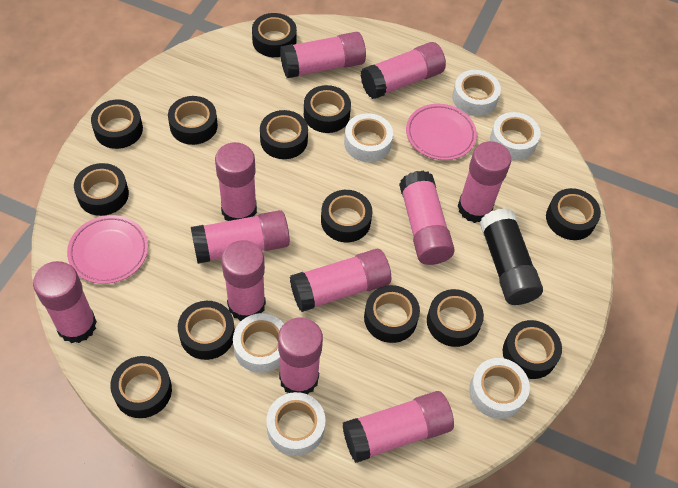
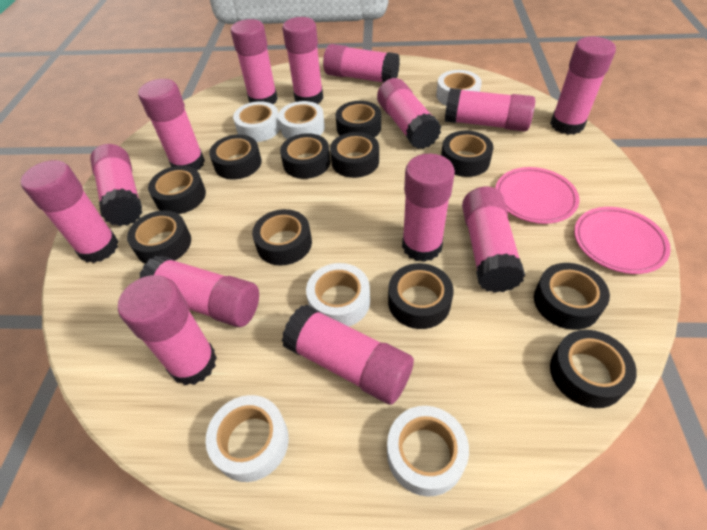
black glue stick: 1 -> 0
black tape: 13 -> 11
pink glue stick: 11 -> 14

